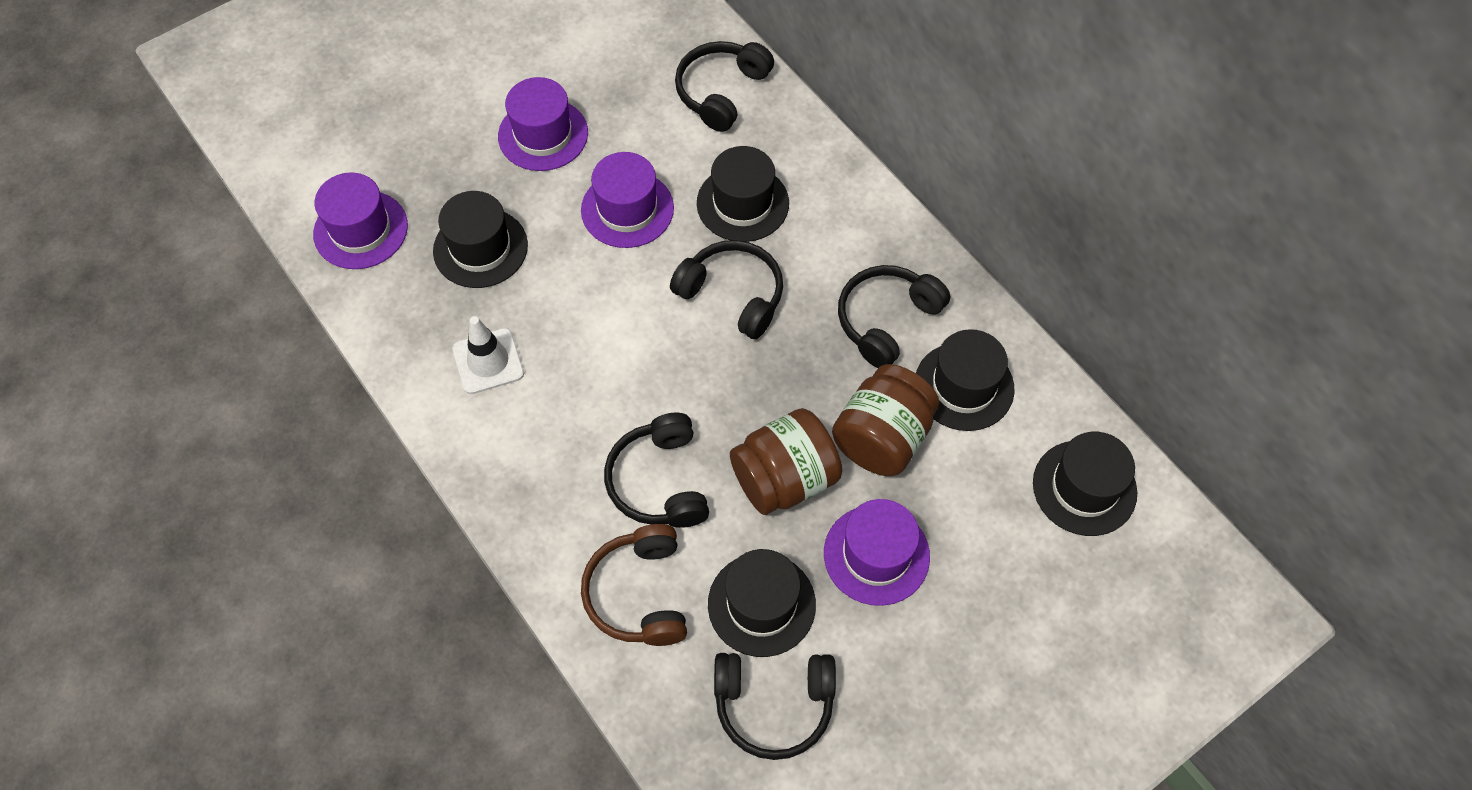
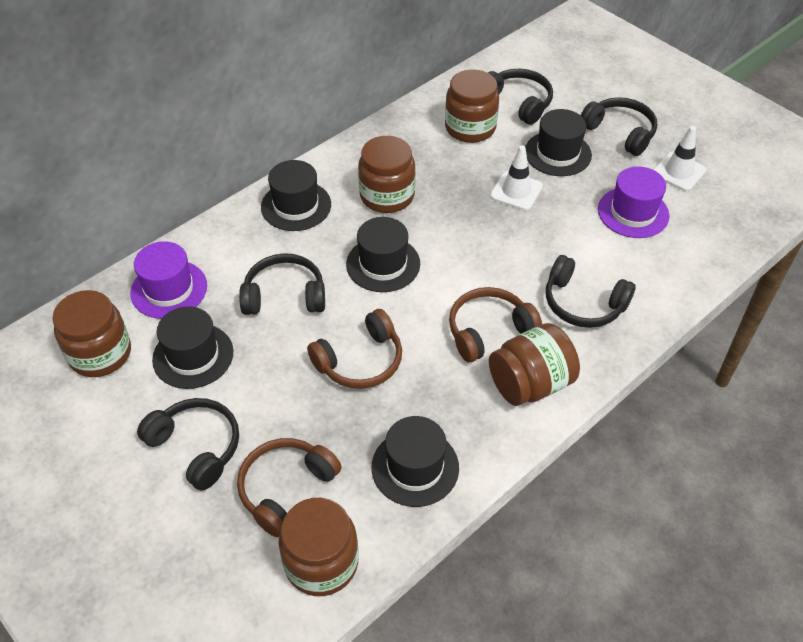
brown headphones: 1 -> 3
brown jar: 2 -> 5
purple hat: 4 -> 2
white traffic cone: 1 -> 2

